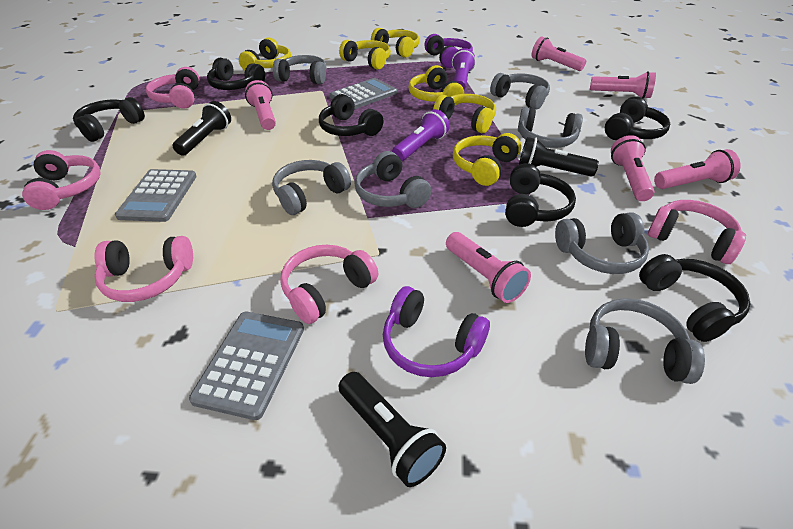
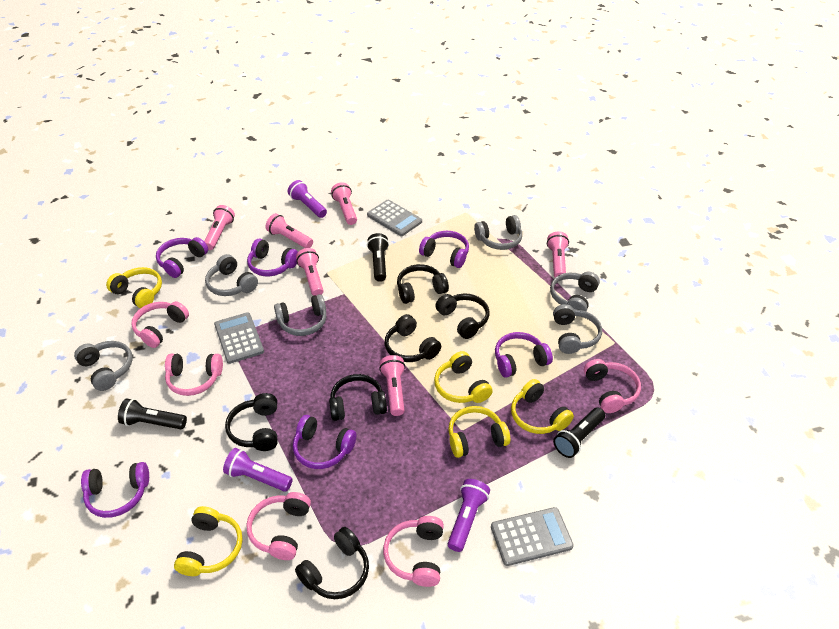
grey headphones: 7 -> 6
purple flashlight: 2 -> 3
purple headphones: 2 -> 6
yellow headphones: 6 -> 5

